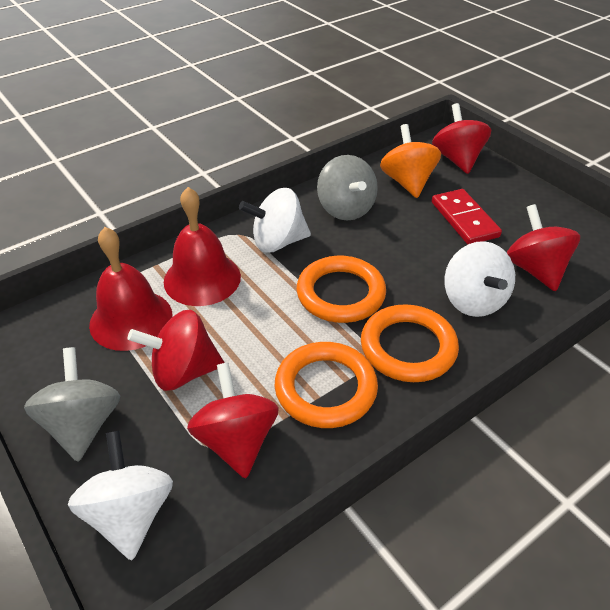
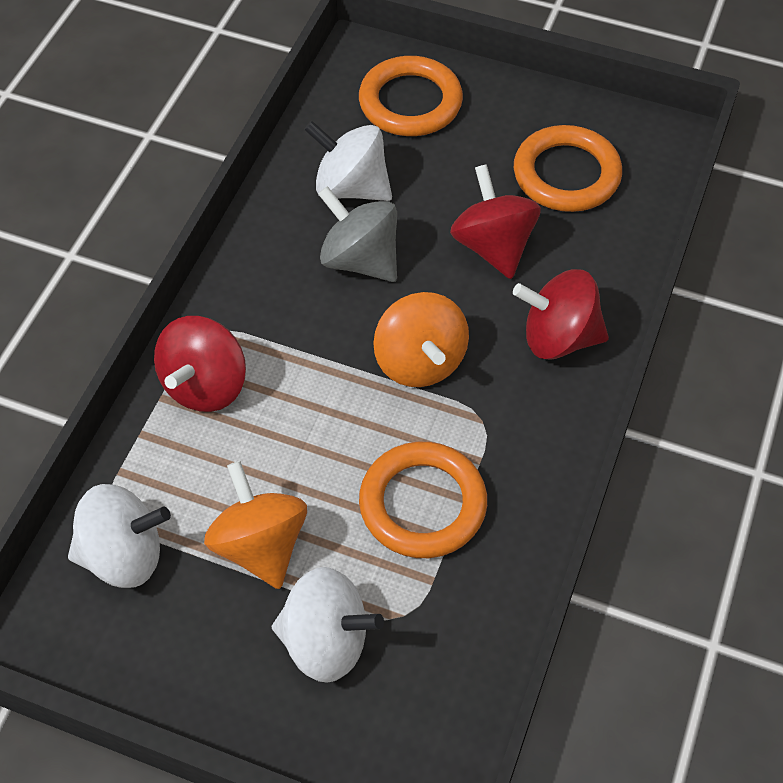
grey spinning top: 2 -> 1
orange spinning top: 1 -> 2
red bell: 2 -> 0
red domino: 1 -> 0
red spinning top: 4 -> 3

